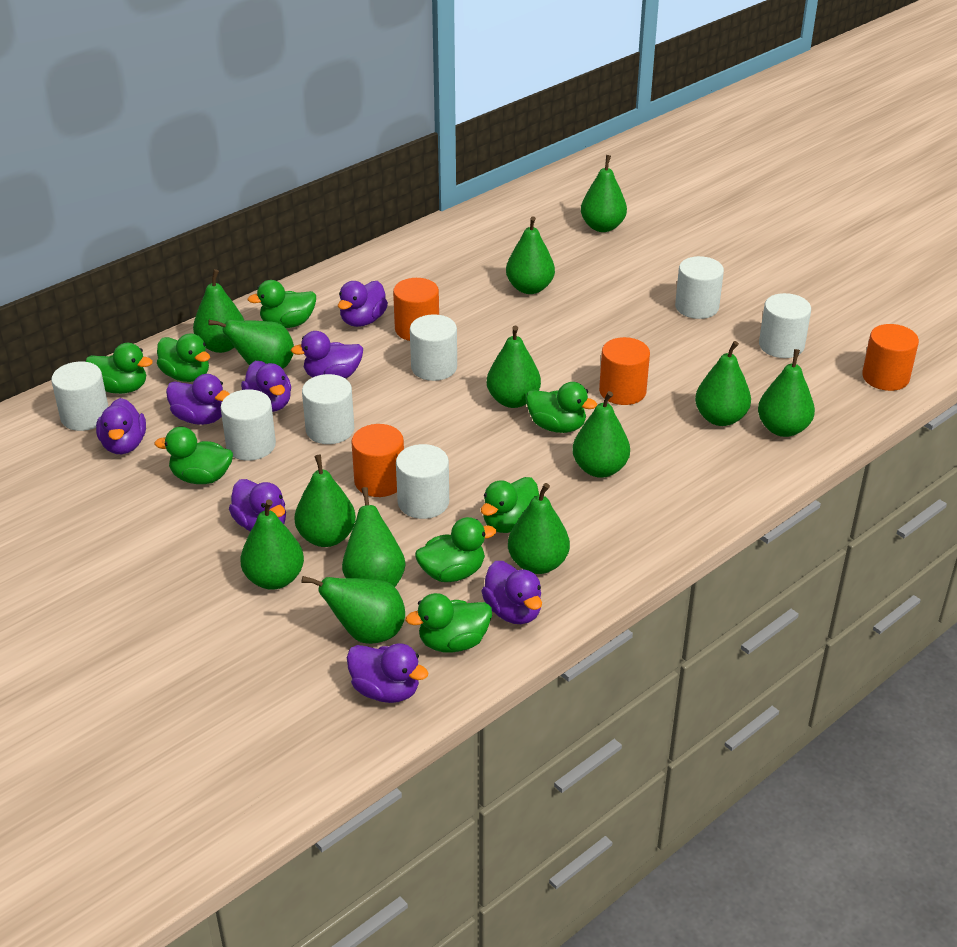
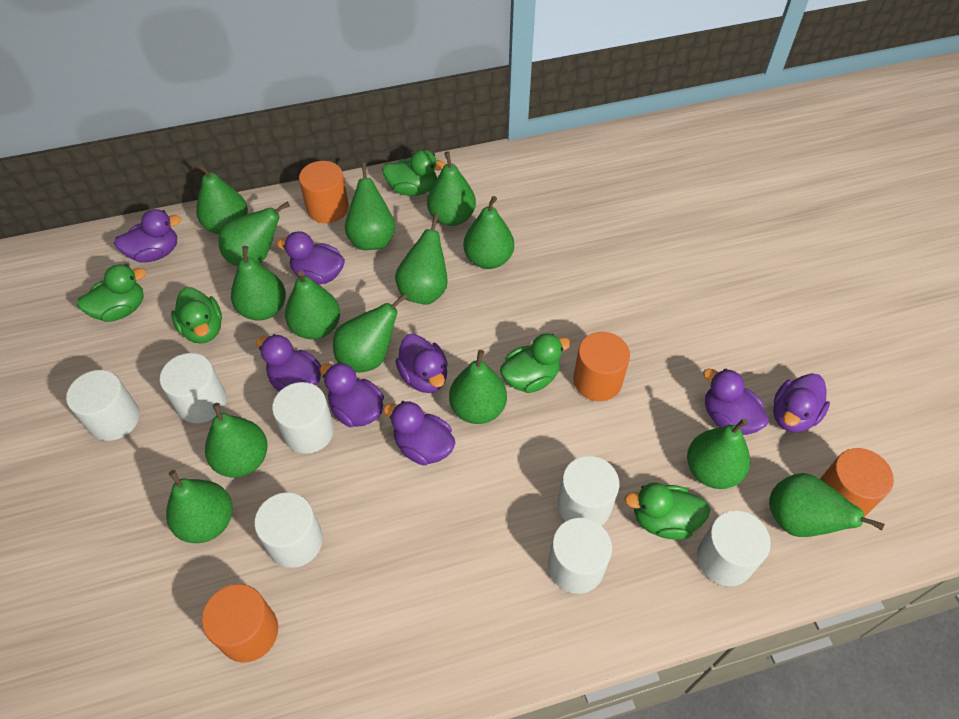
green duck: 8 -> 5
green pear: 13 -> 14

